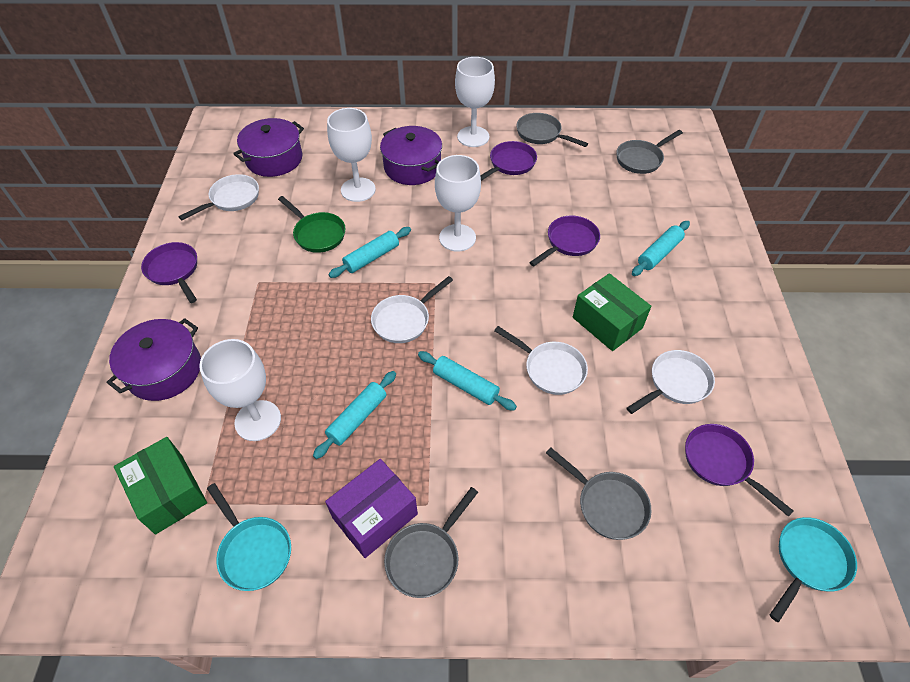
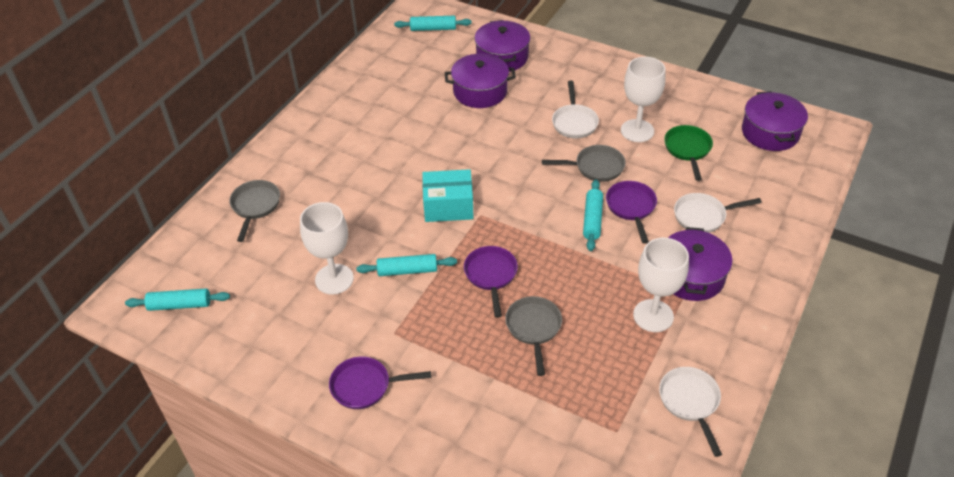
green box: 2 -> 0
grey pan: 4 -> 3
purple box: 1 -> 0
purple pan: 4 -> 3
purple pot: 3 -> 4
turquoise box: 0 -> 1
turquoise pan: 2 -> 0
white goblet: 4 -> 3
white pan: 4 -> 3

